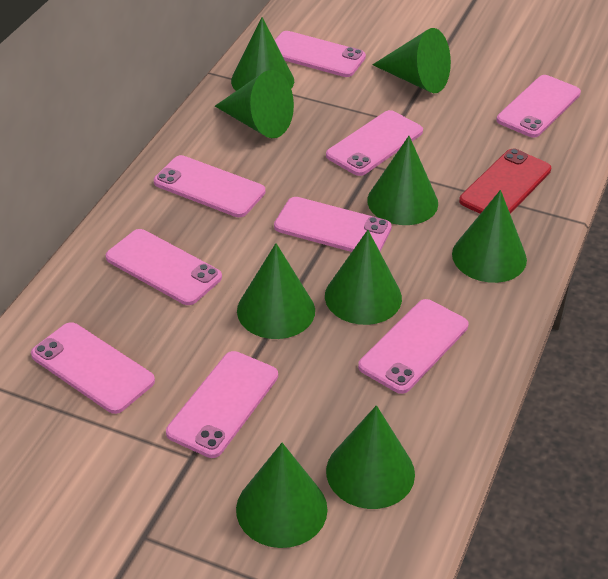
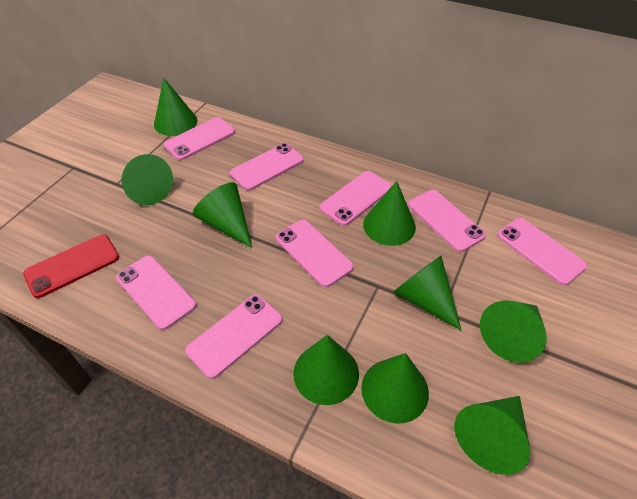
pink phone: 9 -> 8

